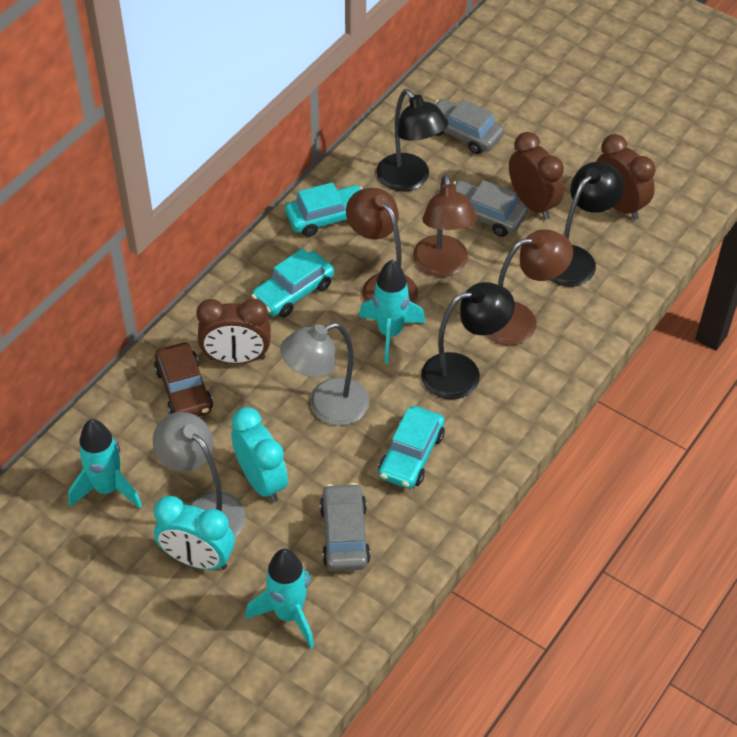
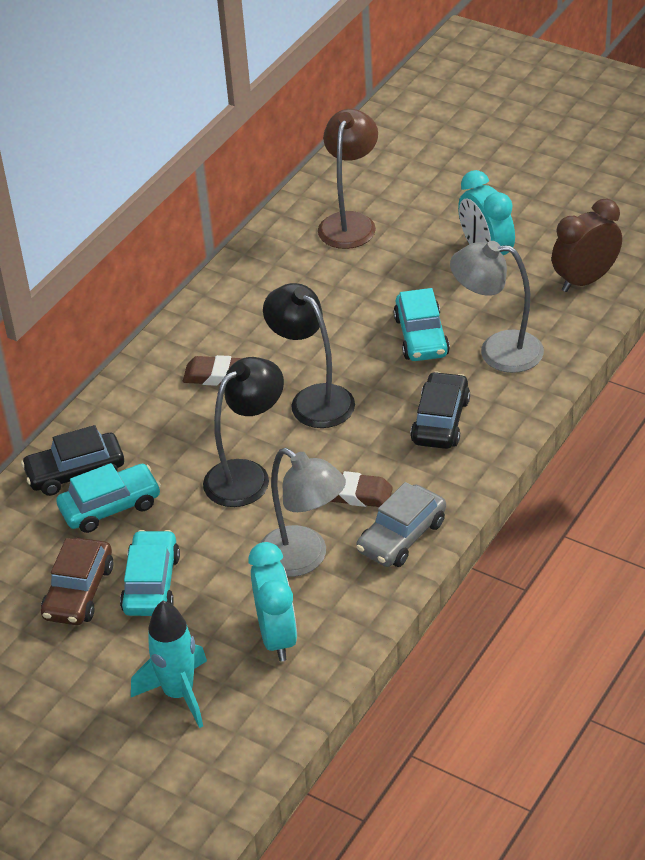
black car: 0 -> 2
black lamp: 3 -> 2
brown clock: 3 -> 1
brown eraser: 0 -> 2
brown lamp: 3 -> 1
grey car: 3 -> 1
turquoise rocket: 3 -> 1

